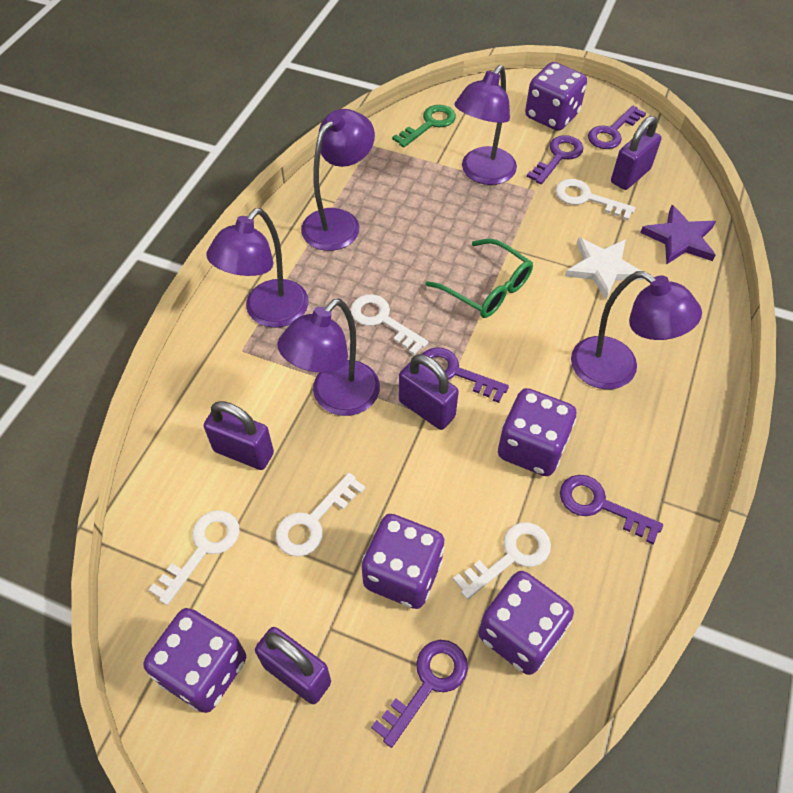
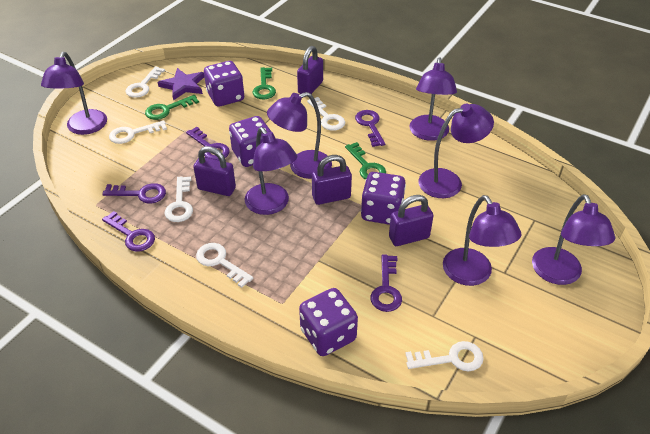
green glasses: 1 -> 0
green key: 1 -> 3
purple dice: 5 -> 4
purple lamp: 5 -> 7
white key: 5 -> 6
white star: 1 -> 0

